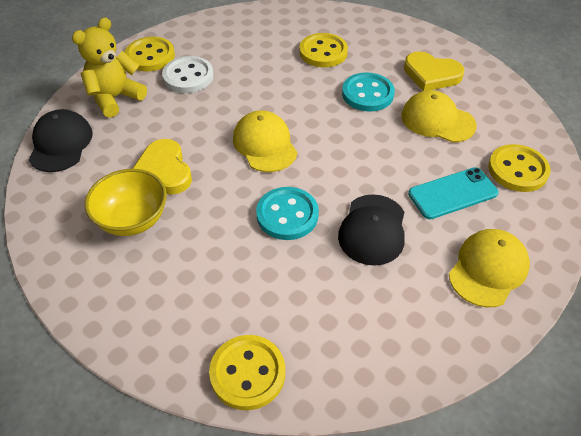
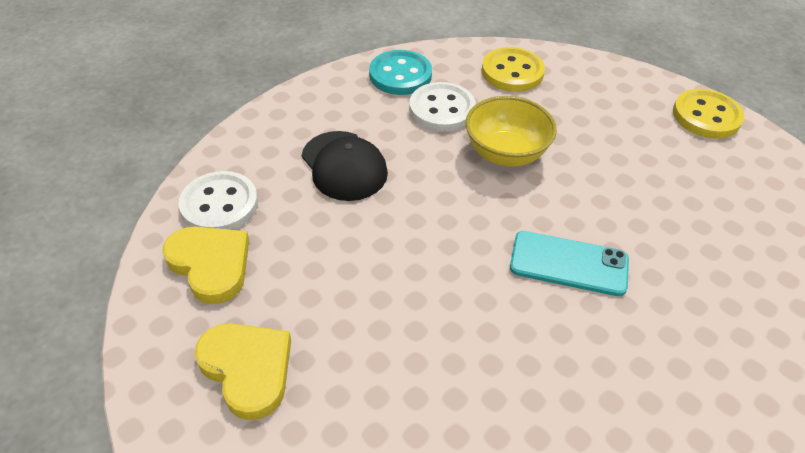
black cap: 2 -> 1
turquoise button: 2 -> 1
white button: 1 -> 2
yellow button: 4 -> 2
yellow cap: 3 -> 0
yellow teddy bear: 1 -> 0

